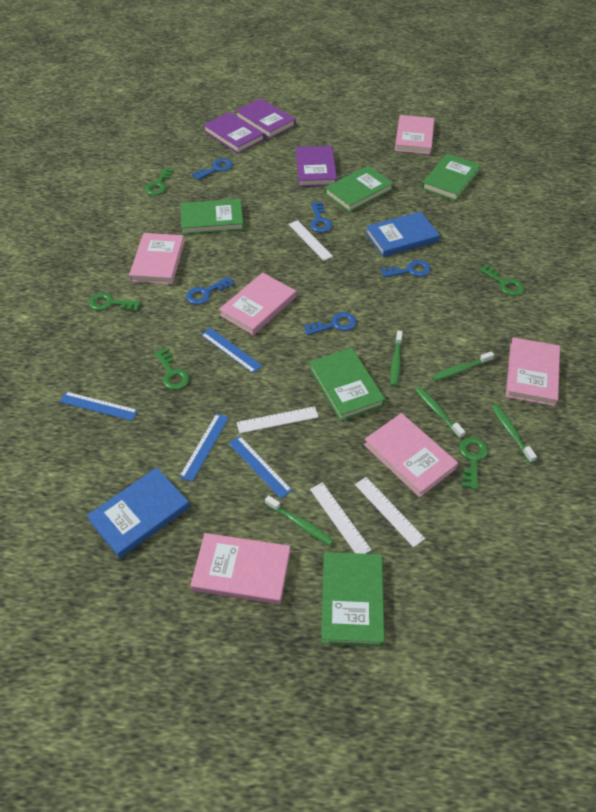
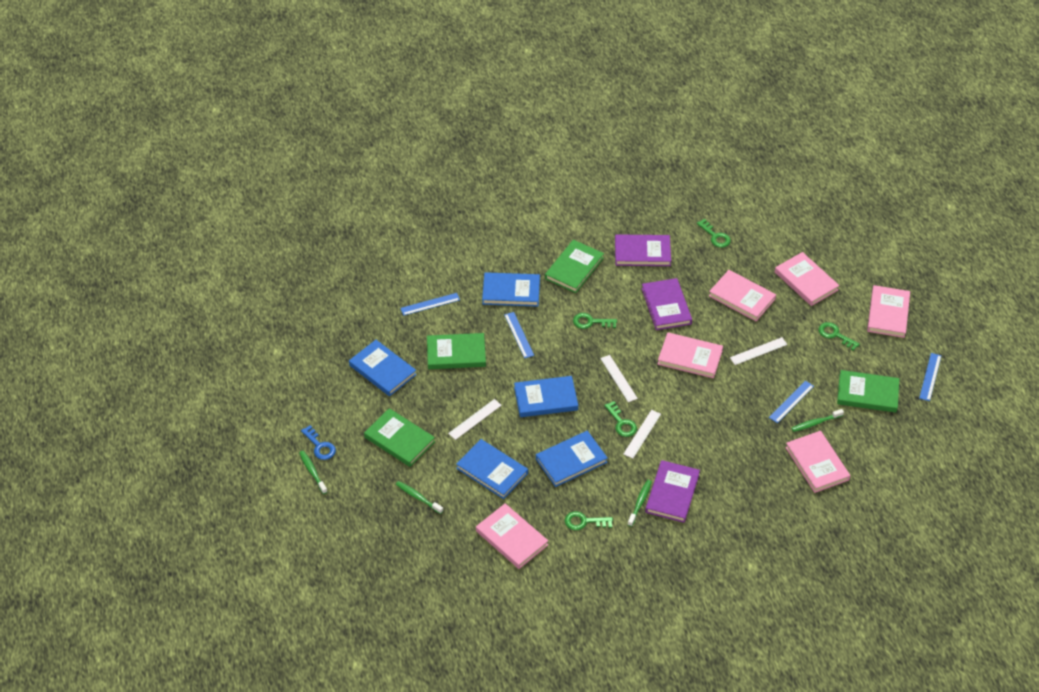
blue book: 2 -> 5
blue key: 5 -> 1
green book: 5 -> 4
green toothbrush: 5 -> 4

